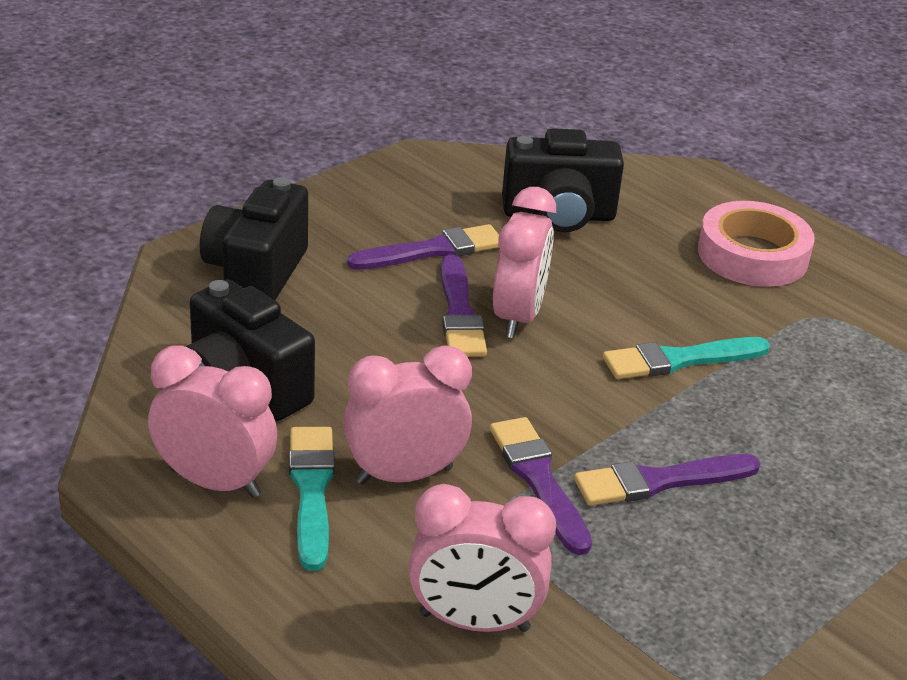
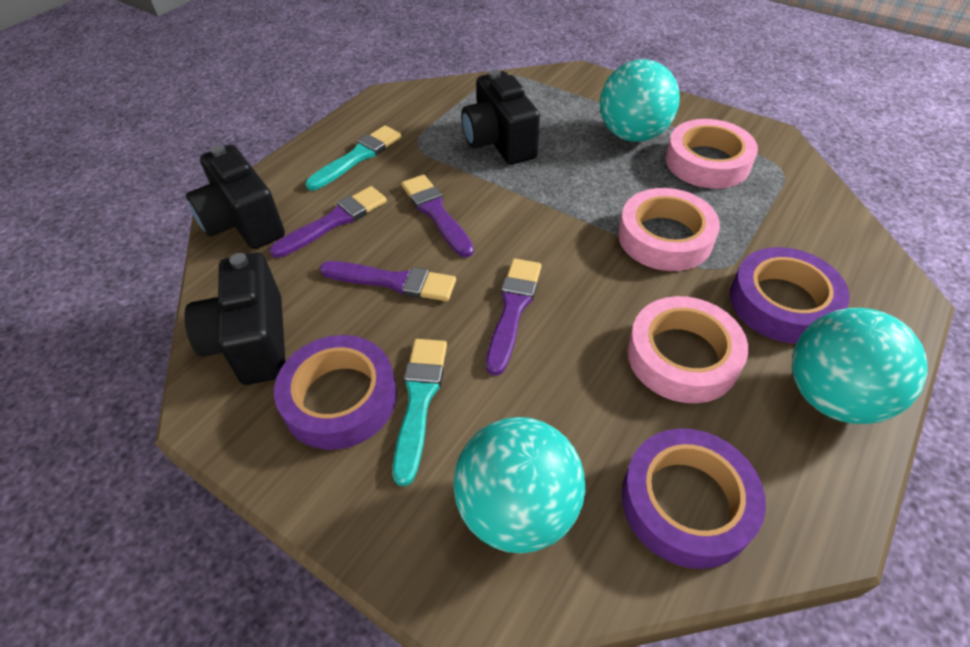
pink clock: 4 -> 0
pink tape: 1 -> 3
purple tape: 0 -> 3
turquoise ball: 0 -> 3

